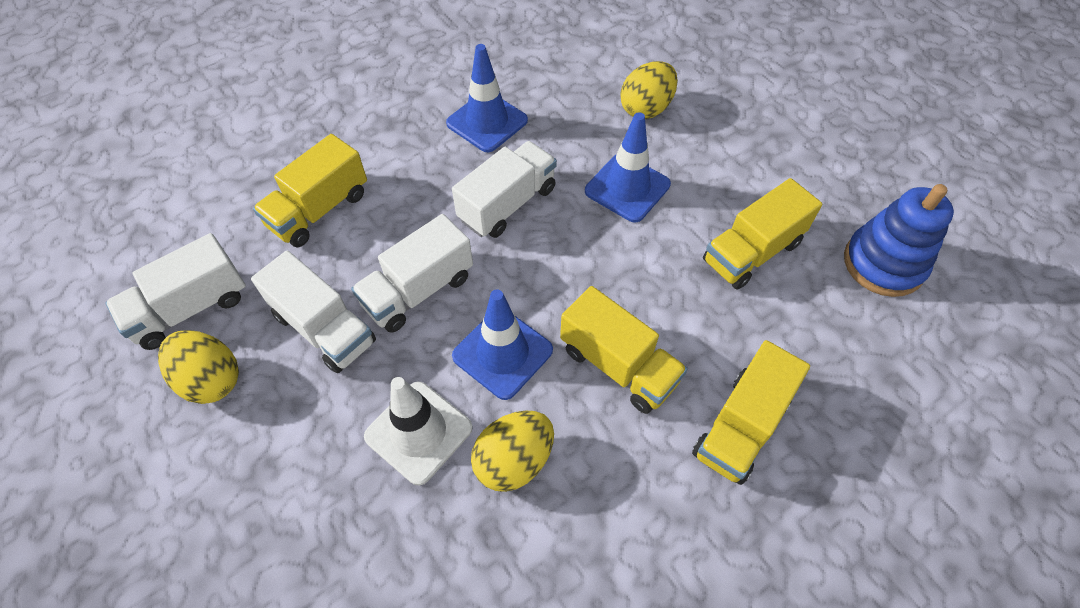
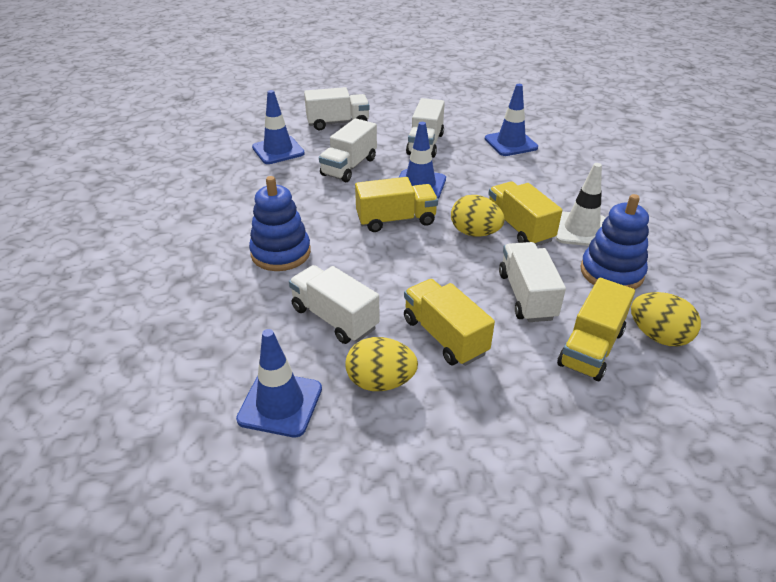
blue stacking toy: 1 -> 2
blue traffic cone: 3 -> 4
white truck: 4 -> 5

